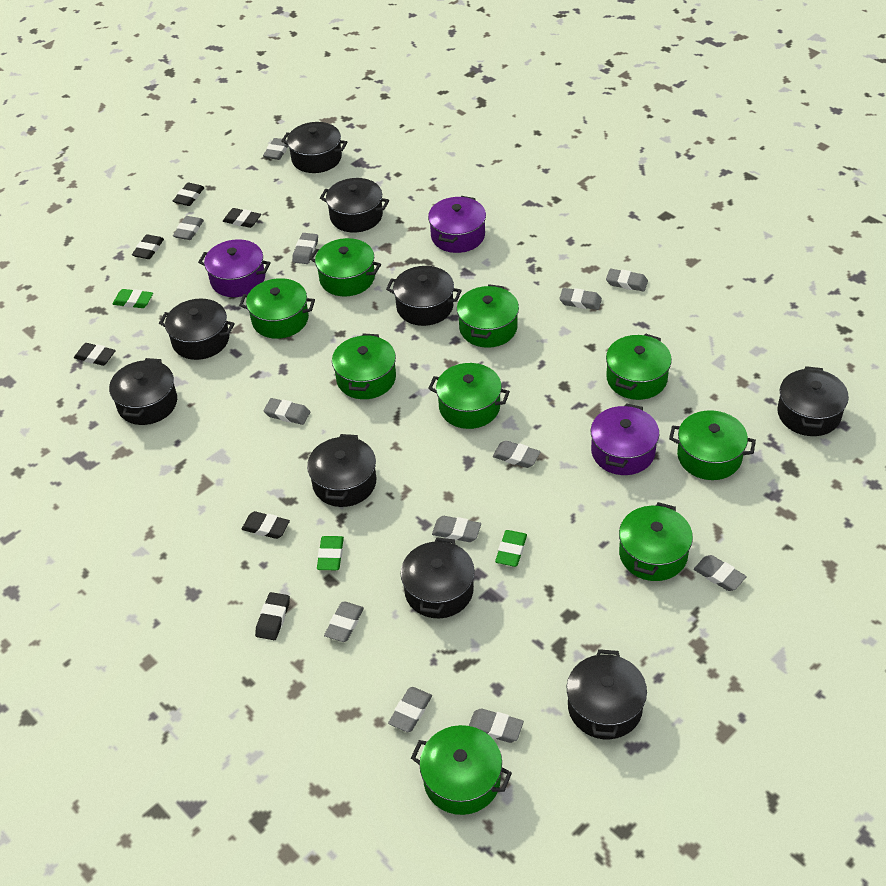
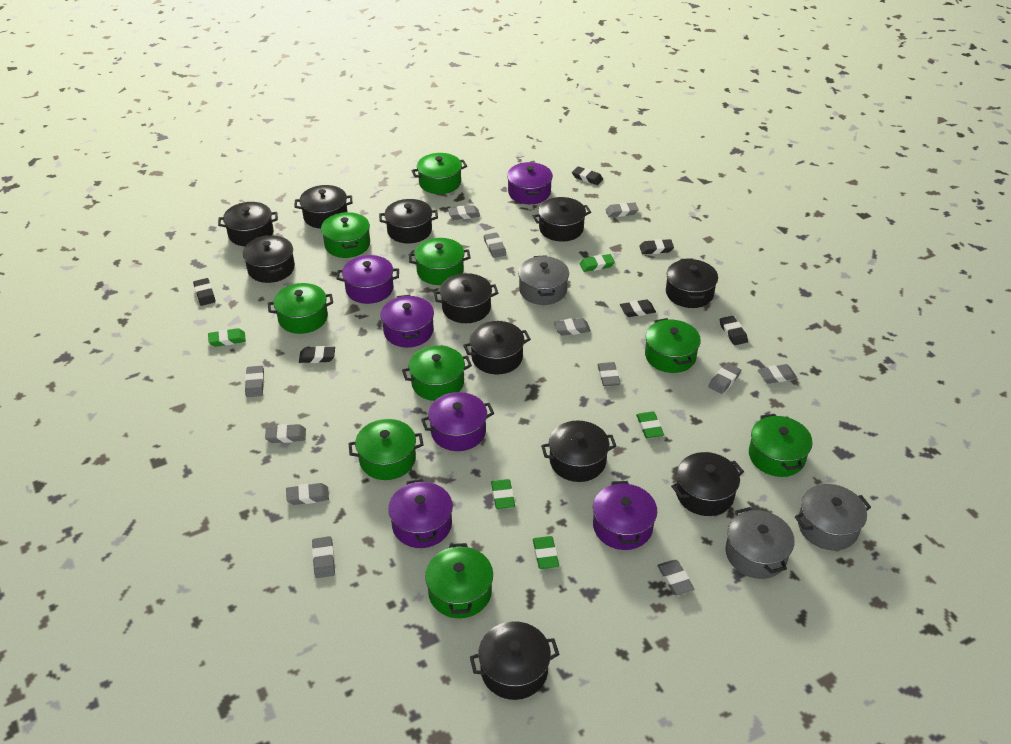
black pot: 9 -> 11
green eraser: 3 -> 5
grey pot: 0 -> 3
purple pot: 3 -> 6

